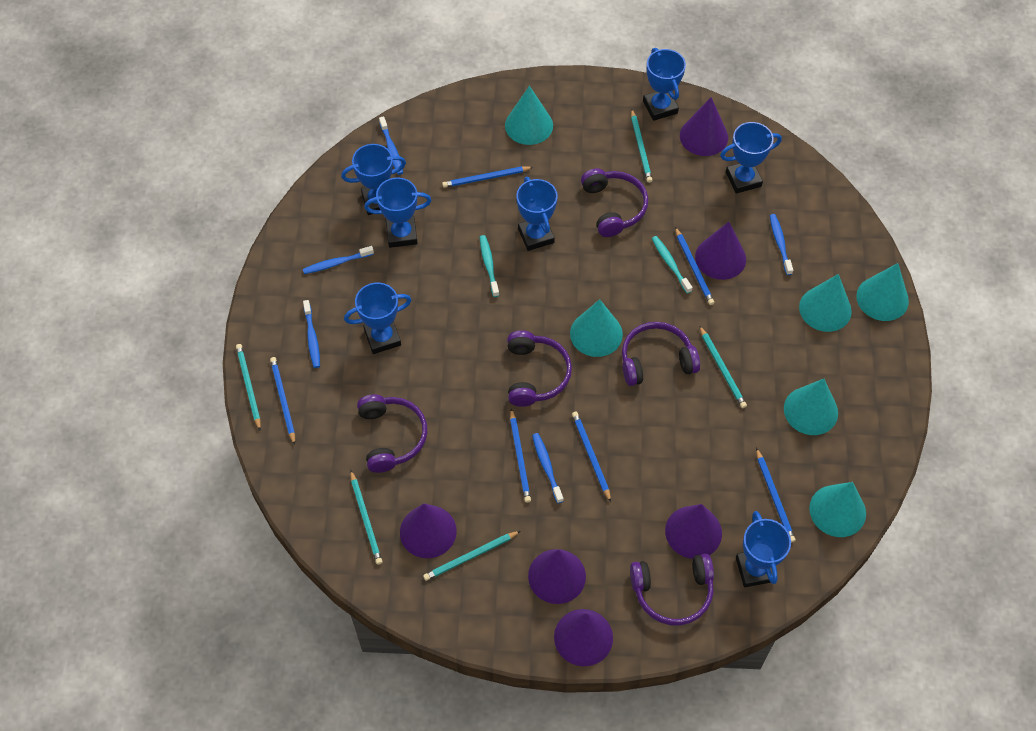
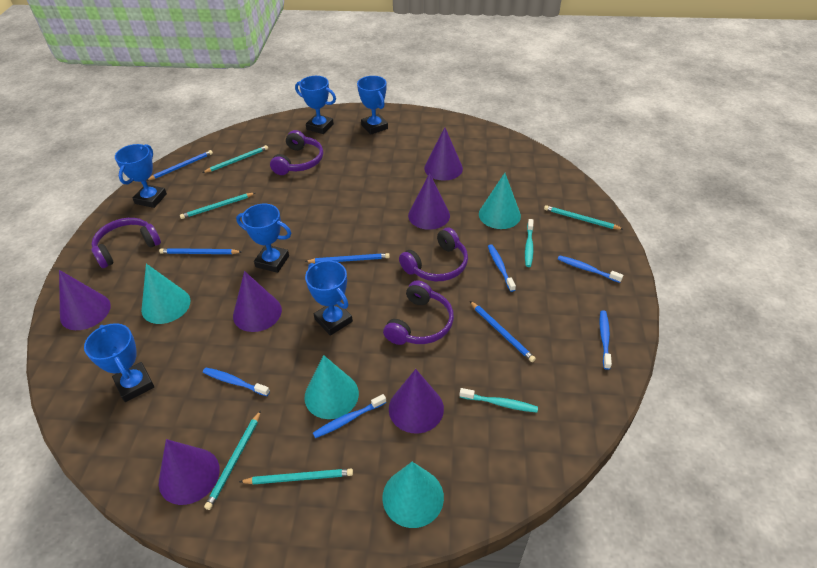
blue pencil: 6 -> 4
blue trophy: 7 -> 6
purple headphones: 5 -> 4
turquoise cone: 6 -> 4

